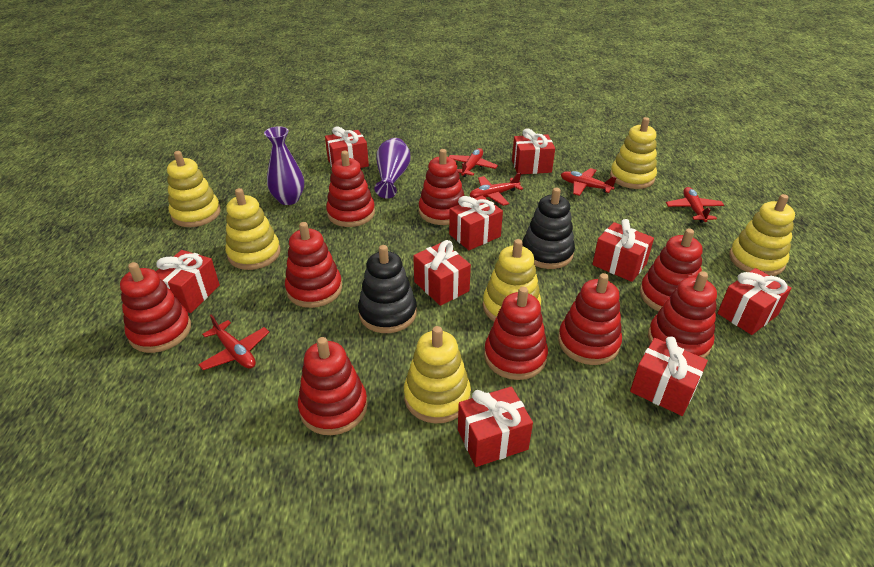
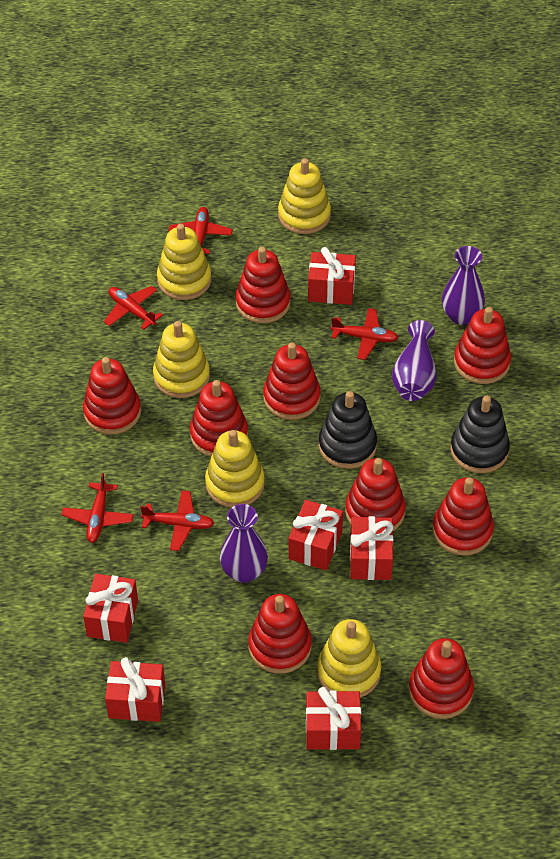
purple vase: 2 -> 3
red gift: 9 -> 6
yellow stacking toy: 6 -> 5

